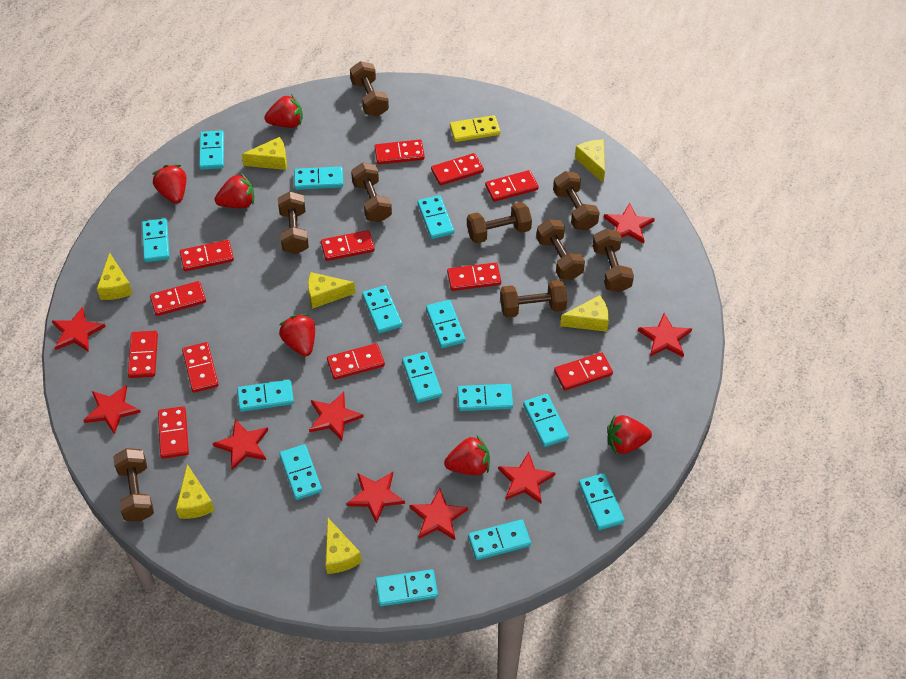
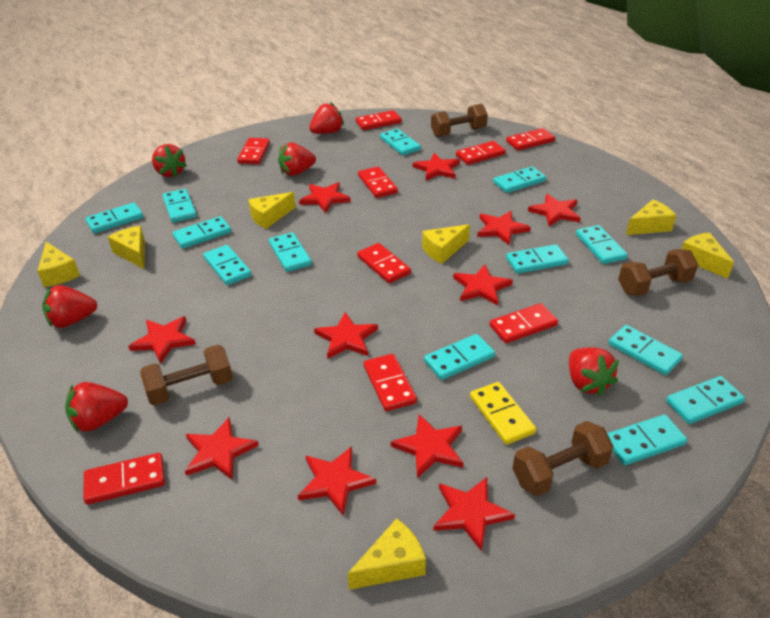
brown dumbbell: 9 -> 4
red domino: 12 -> 9
red star: 9 -> 11
turquoise domino: 14 -> 13

